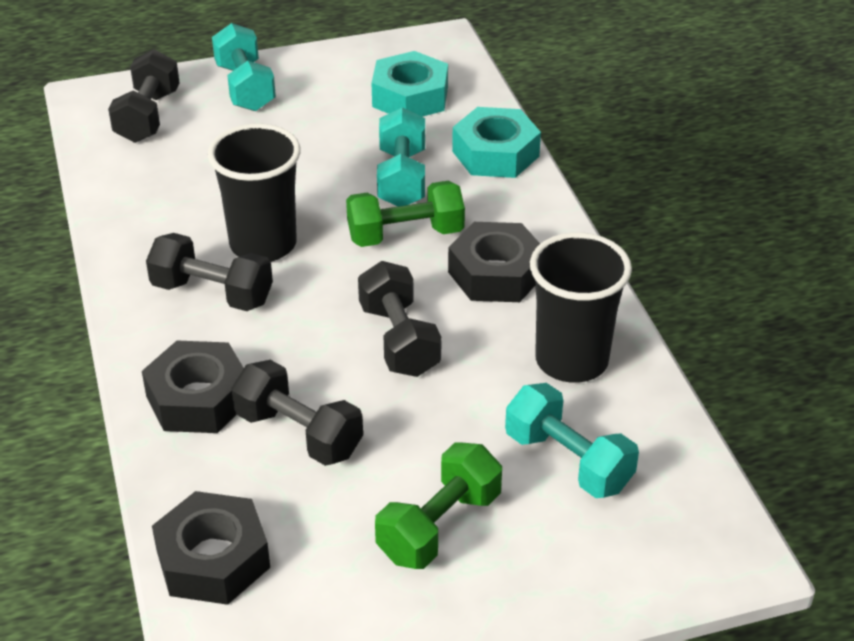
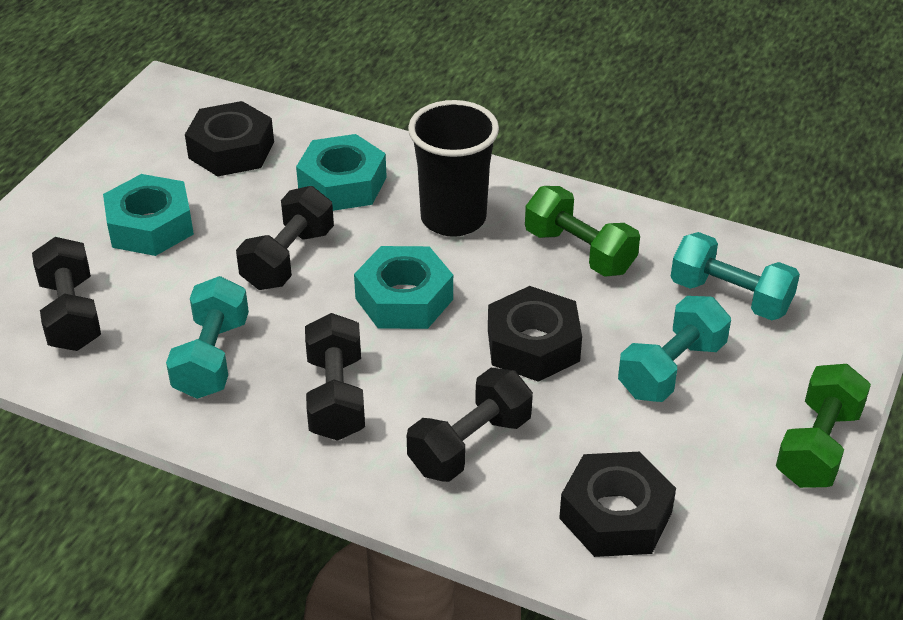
black cup: 2 -> 1
turquoise nut: 2 -> 3

